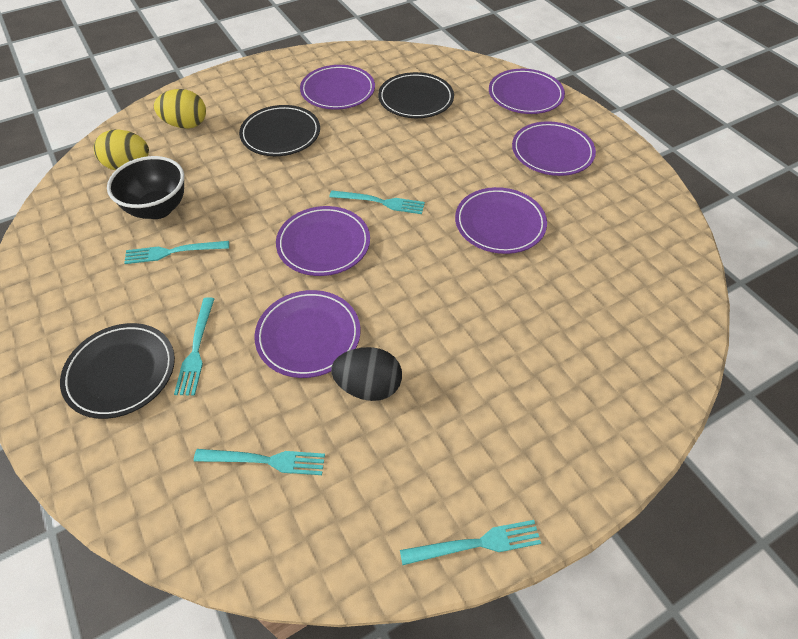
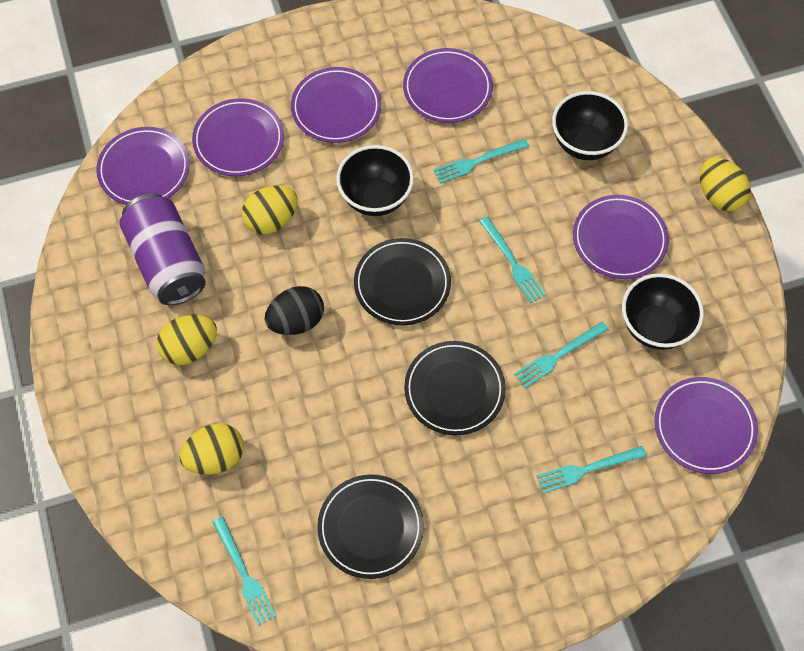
black bowl: 1 -> 3
purple can: 0 -> 1
yellow egg: 2 -> 4

